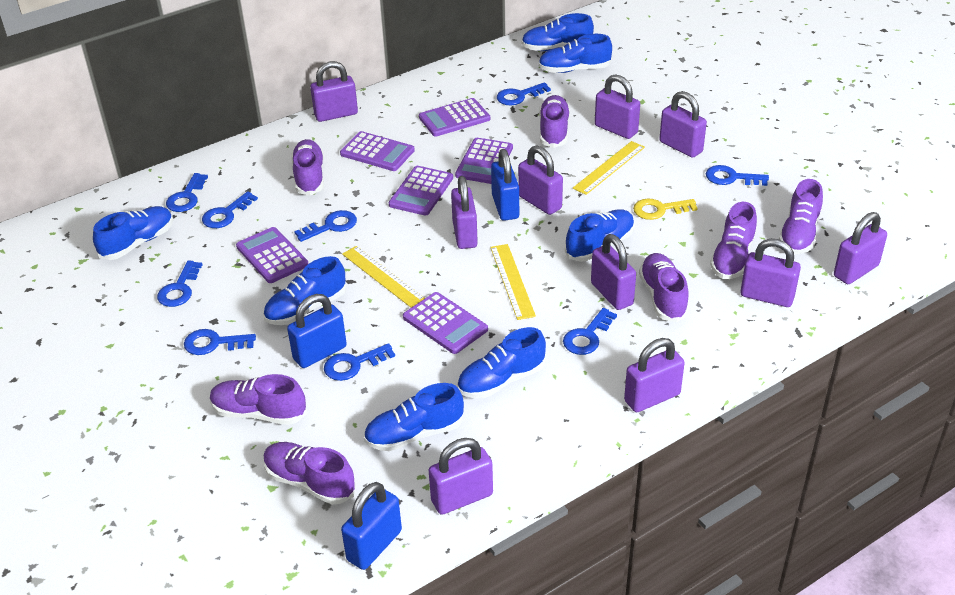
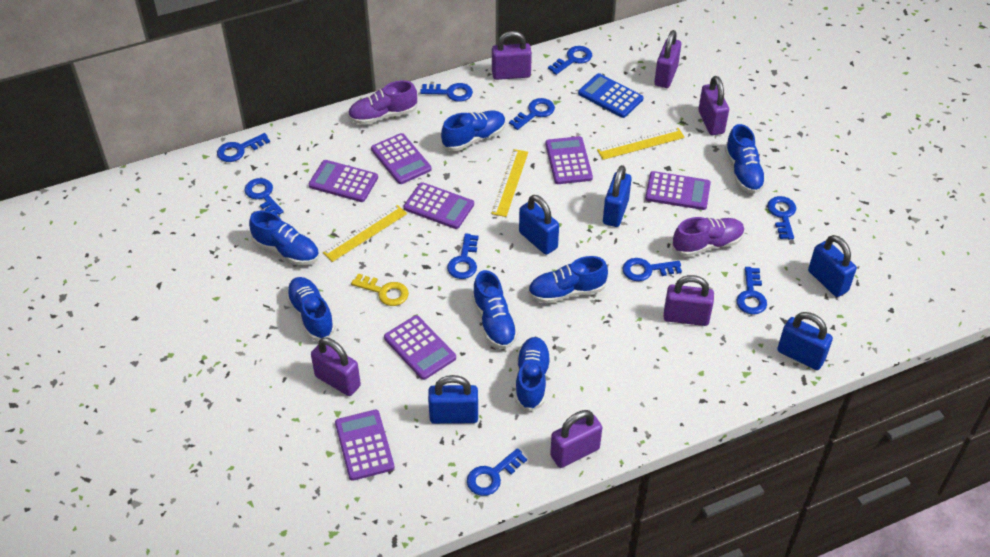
blue calculator: 0 -> 1
blue key: 9 -> 10
blue padlock: 3 -> 5
purple calculator: 6 -> 7
purple padlock: 10 -> 6
purple shoe: 7 -> 2

